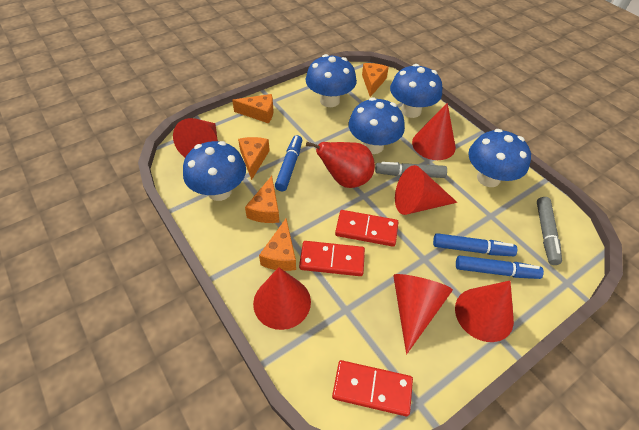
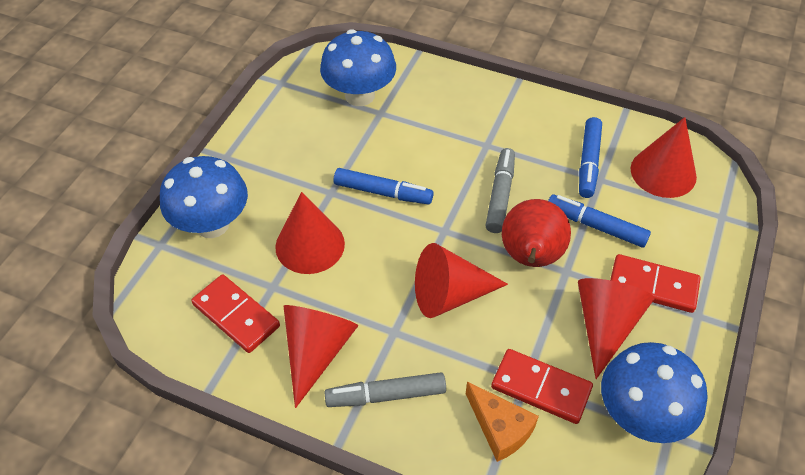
blue mushroom: 5 -> 3
orange cheese: 5 -> 1
red cone: 6 -> 5

